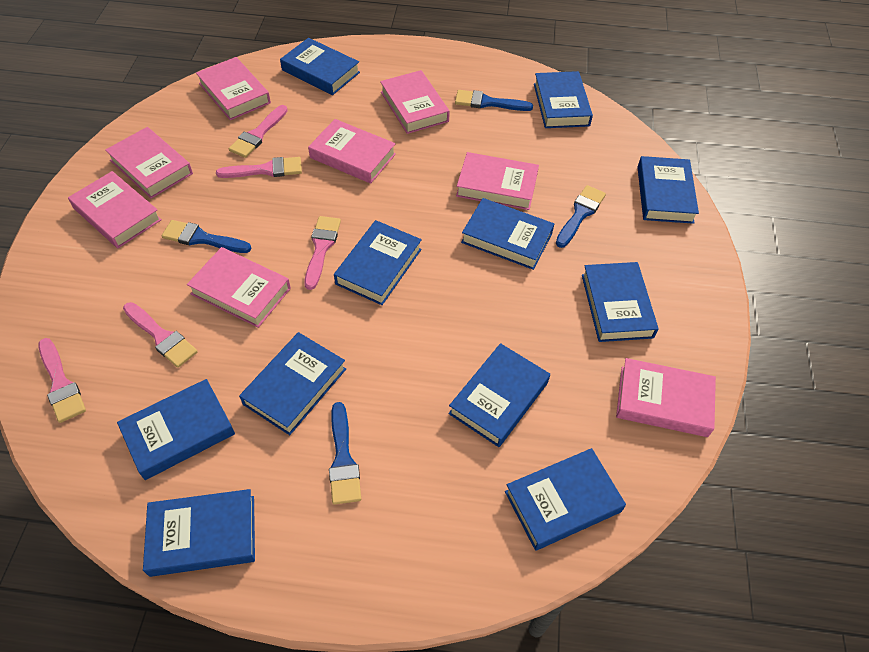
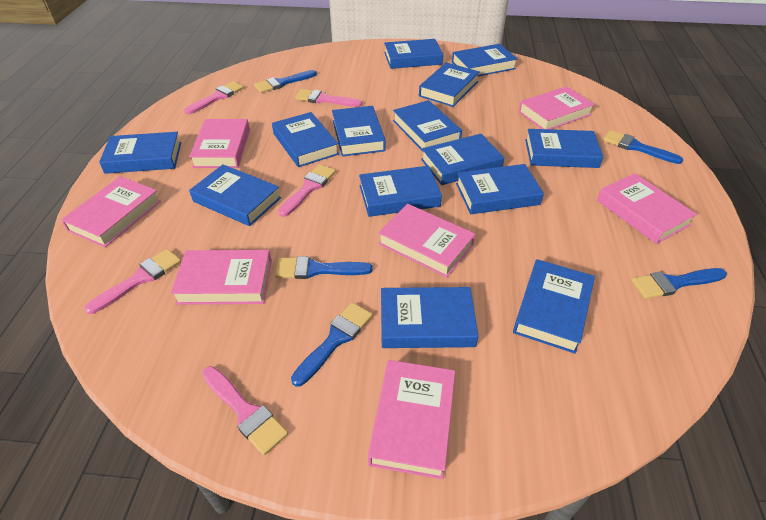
blue book: 11 -> 14
blue brush: 4 -> 5
pink book: 8 -> 7

